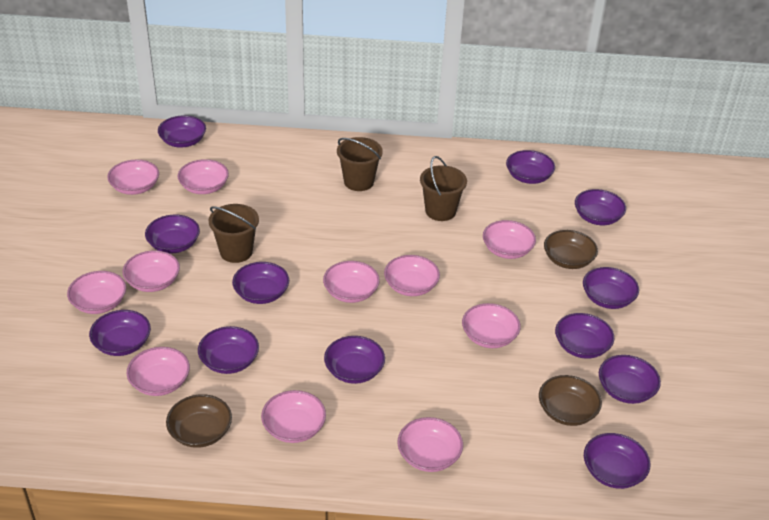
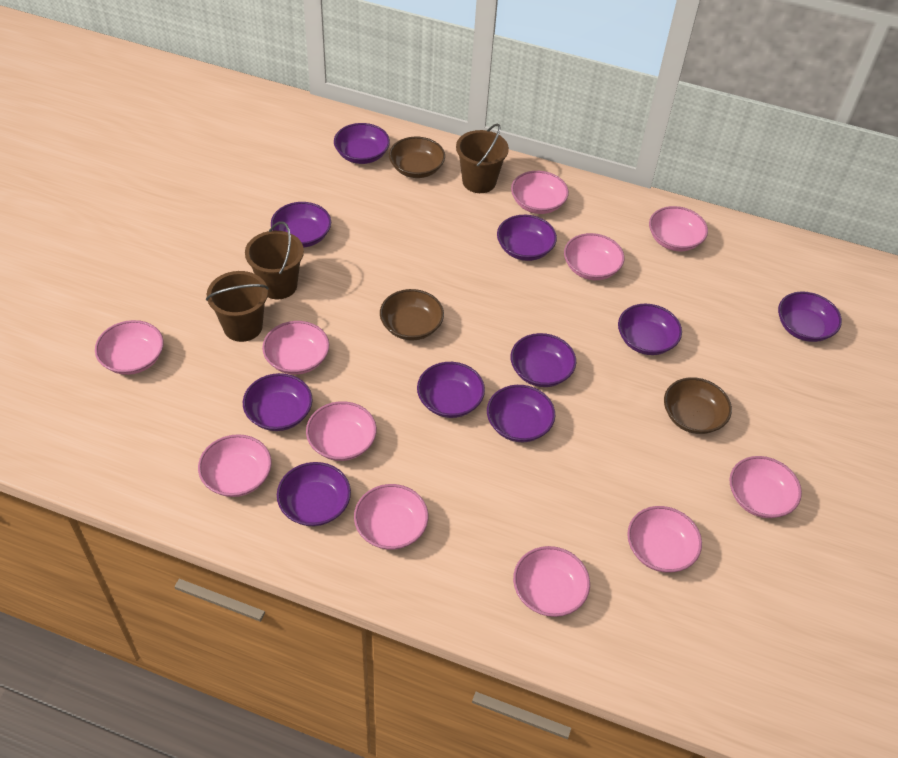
purple bowl: 12 -> 10

